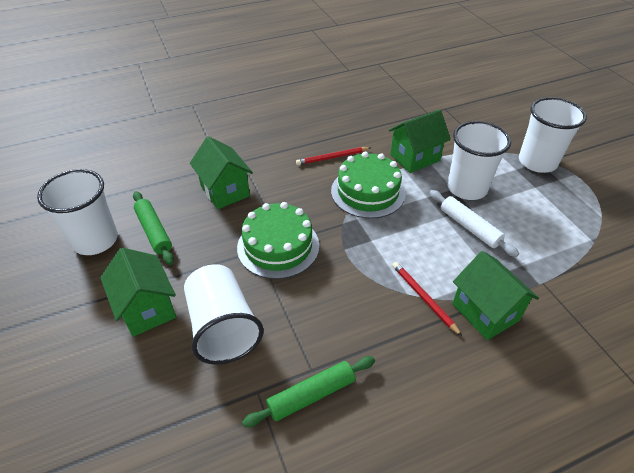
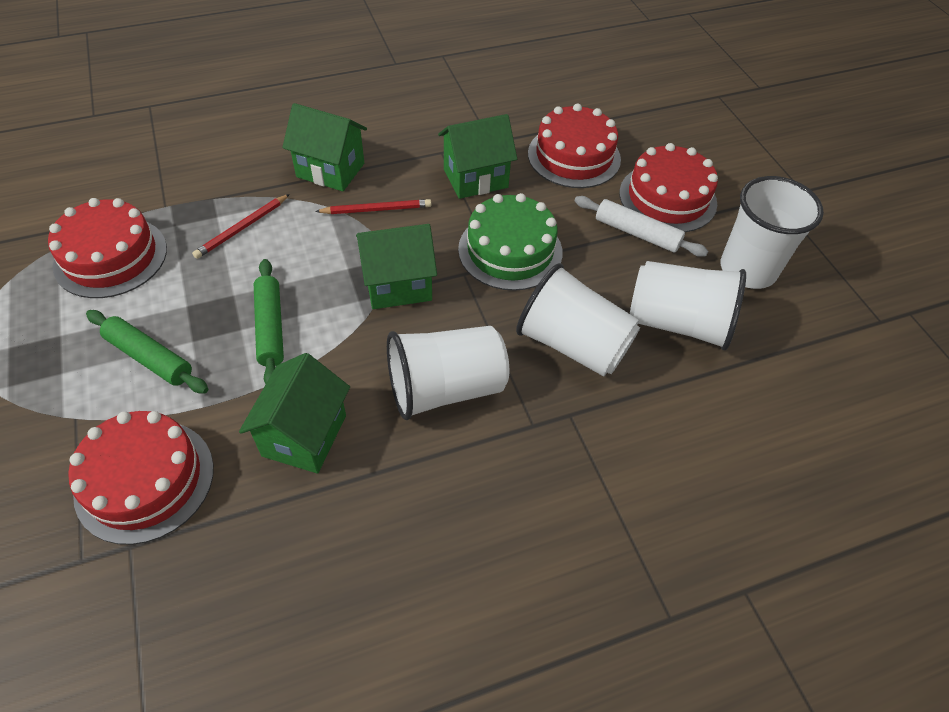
green cake: 2 -> 1
red cake: 0 -> 4

